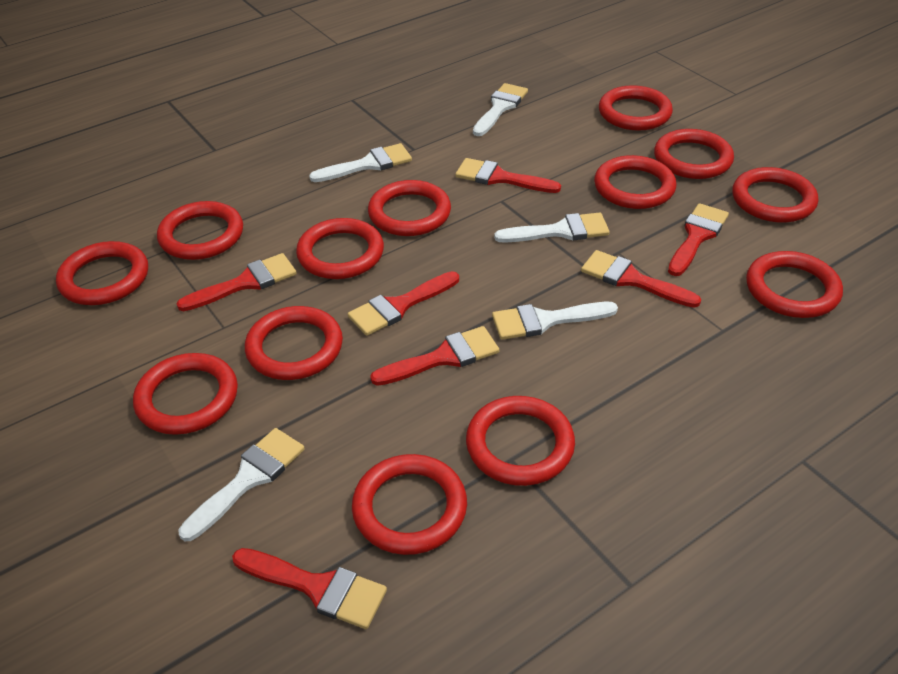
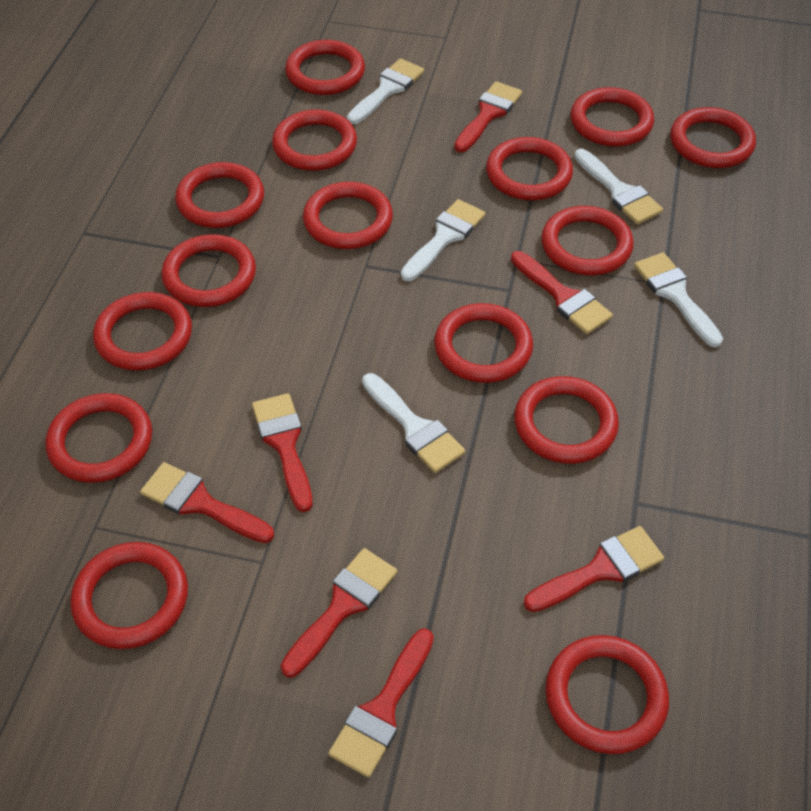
red ring: 13 -> 15

